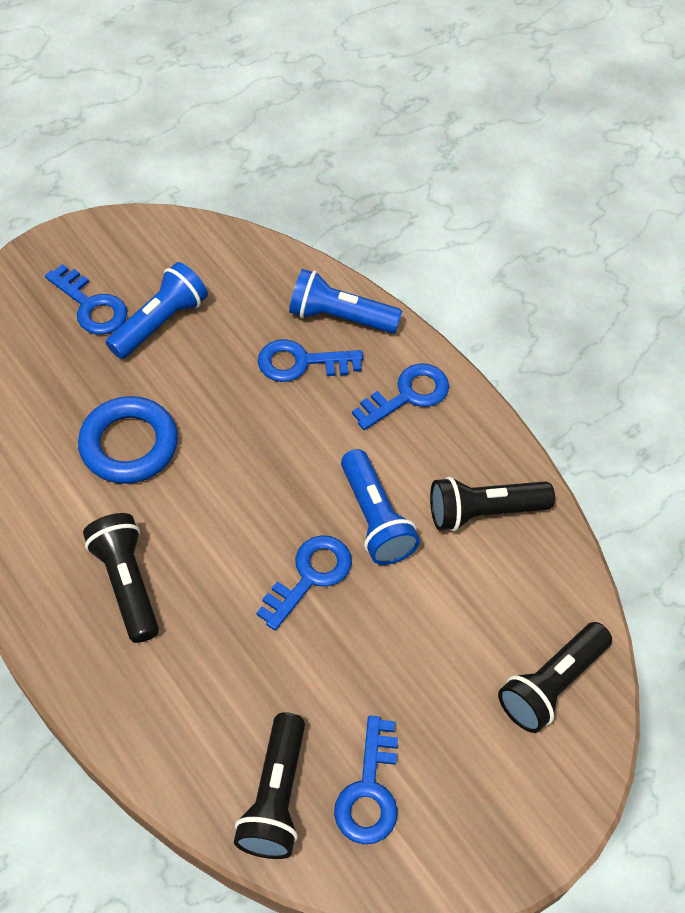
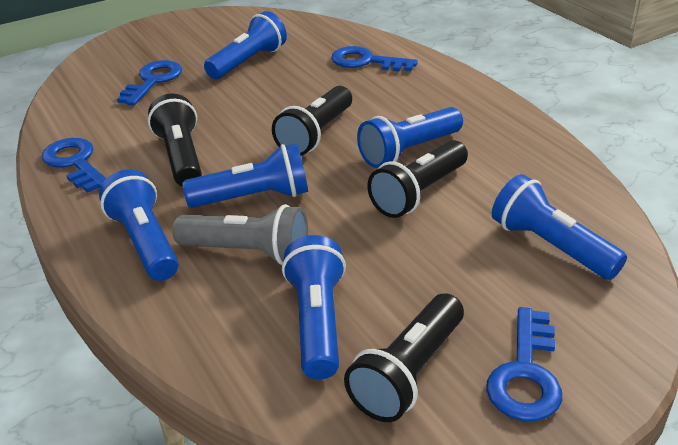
blue flashlight: 3 -> 6
blue key: 5 -> 4
blue ring: 1 -> 0
grey flashlight: 0 -> 1

